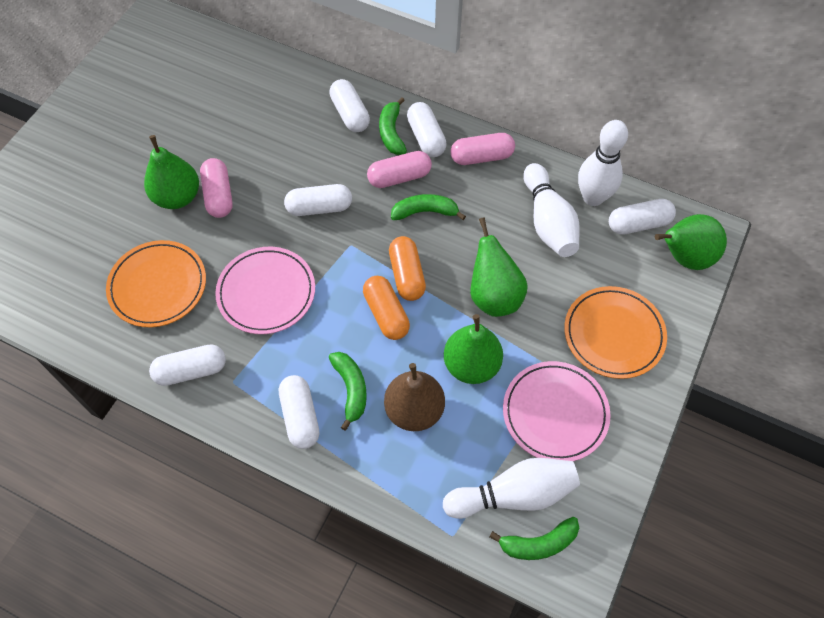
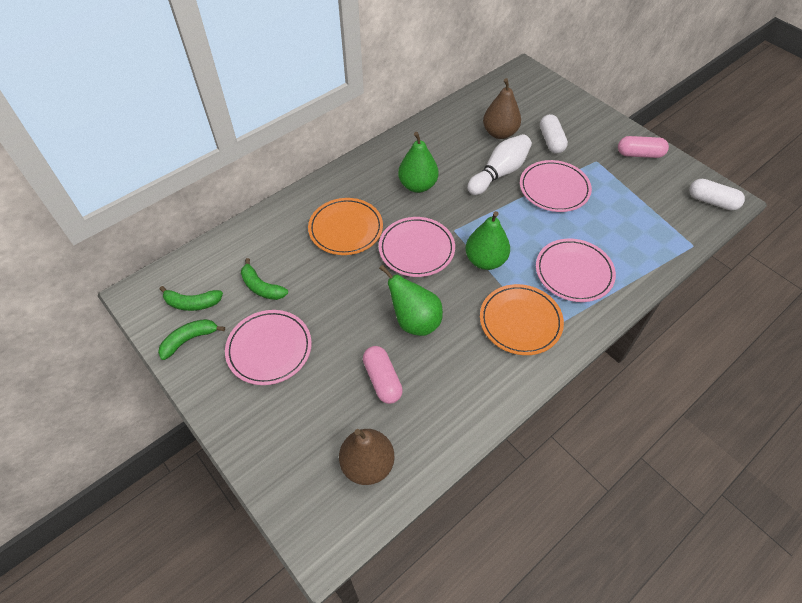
brown pear: 1 -> 2
green banana: 4 -> 3
green pear: 4 -> 3
orange capsule: 2 -> 0
pink capsule: 3 -> 2
pink plate: 2 -> 4
white bowling pin: 3 -> 1
white capsule: 6 -> 2

